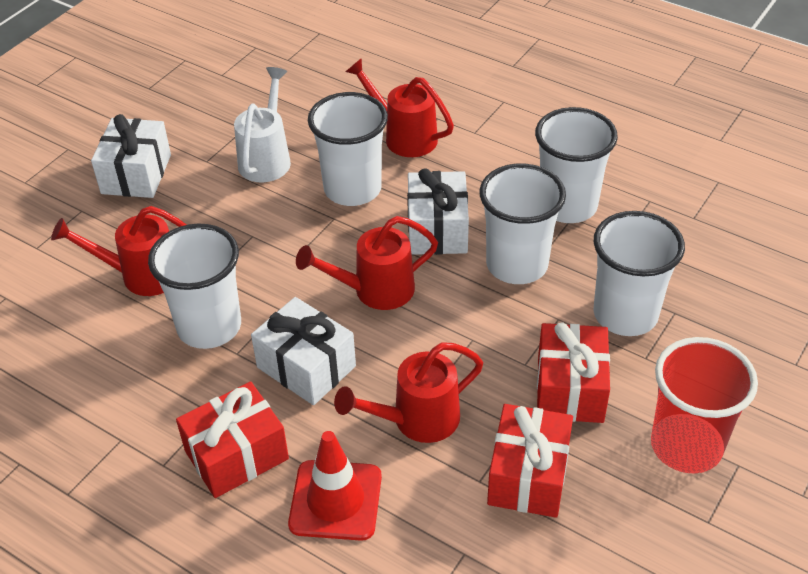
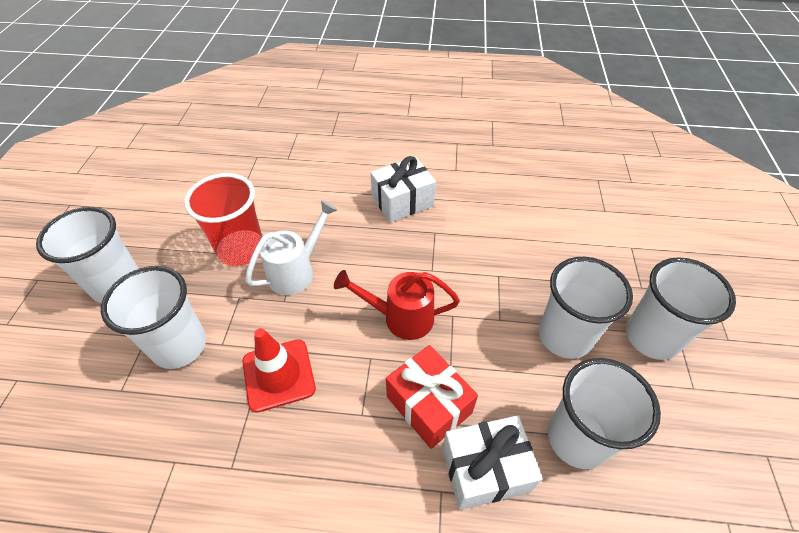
red gift: 3 -> 1
red watering can: 4 -> 1
white gift: 3 -> 2

